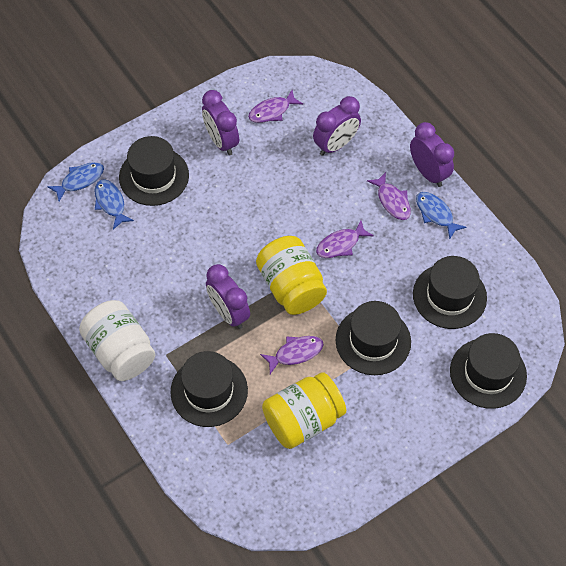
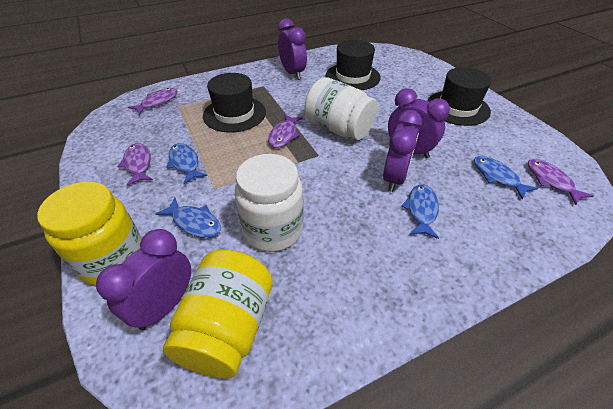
black hat: 5 -> 3
blue fish: 3 -> 4
white jar: 1 -> 2

